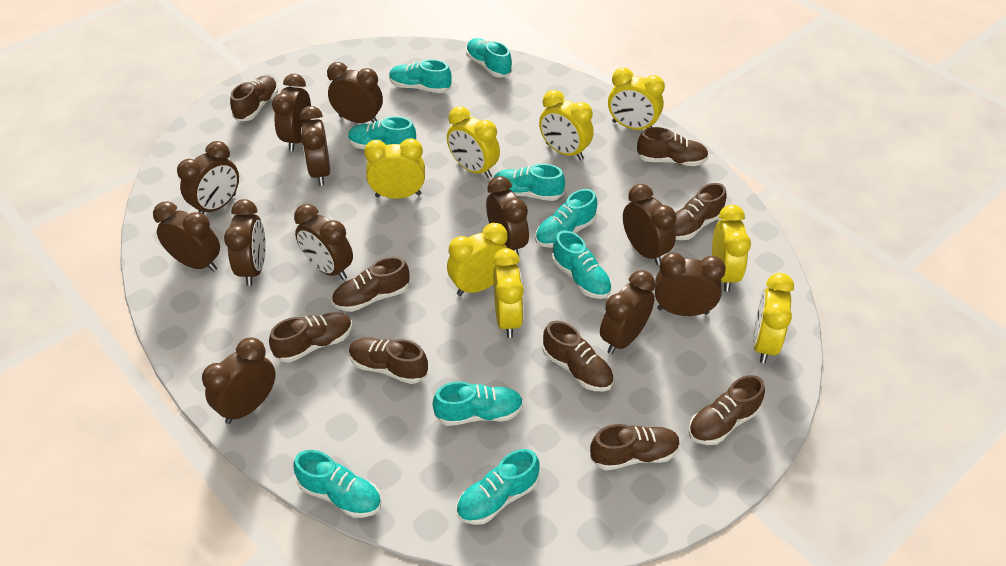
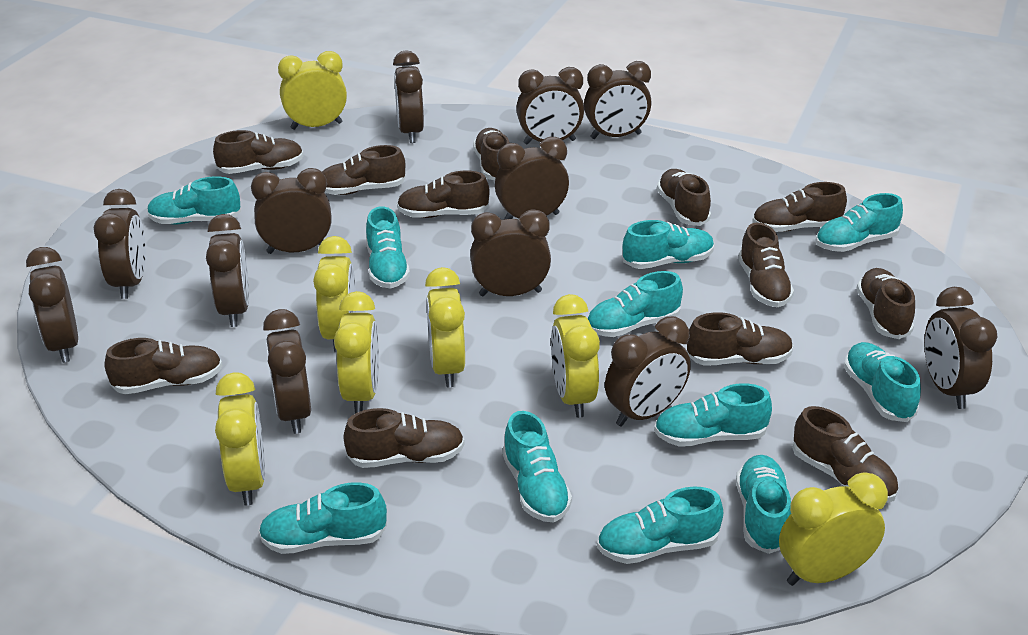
brown shoe: 9 -> 12
turquoise shoe: 9 -> 11
yellow clock: 8 -> 7

